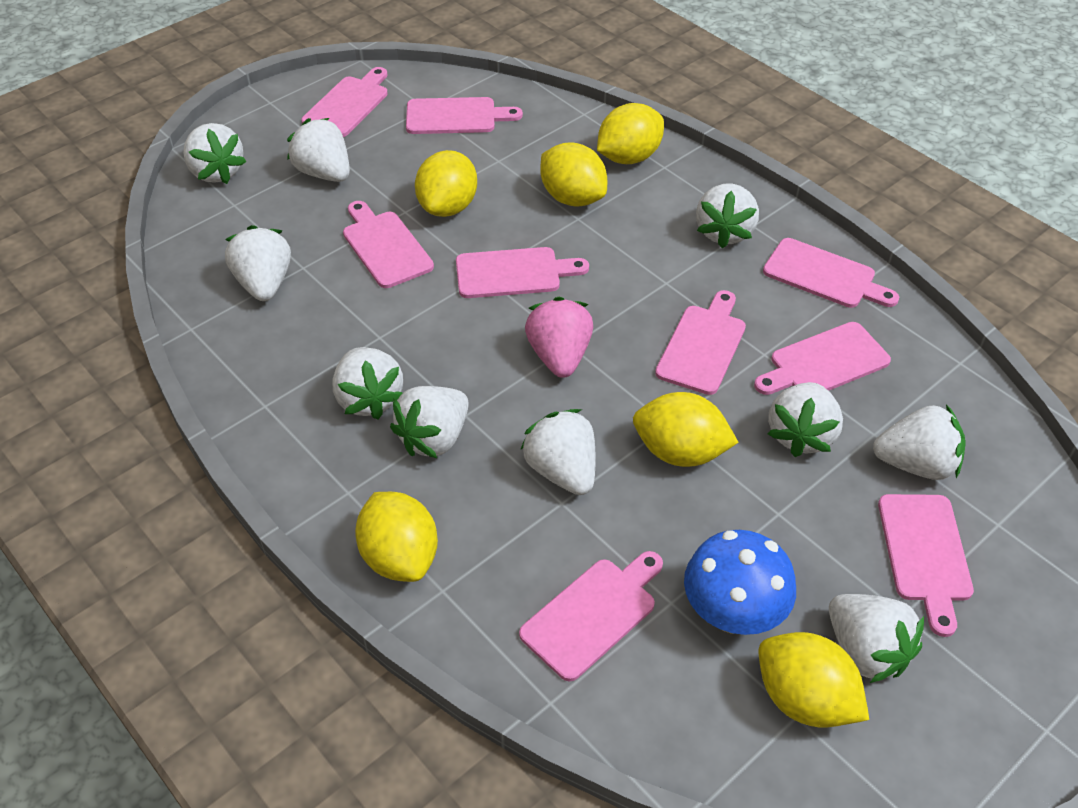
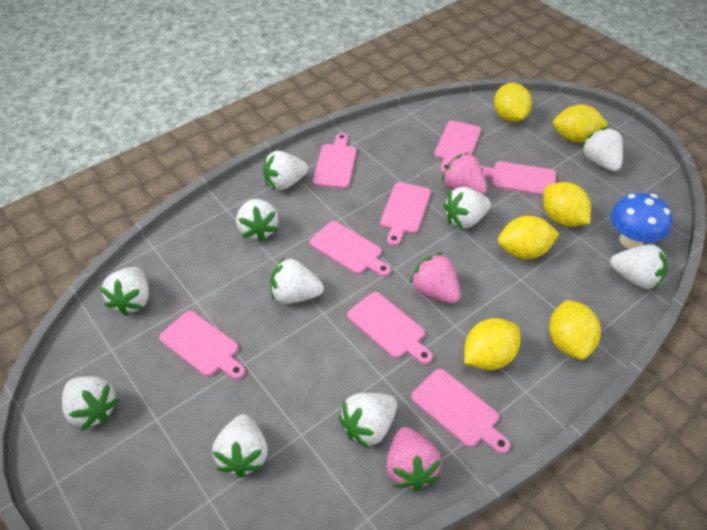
pink cutting board: 9 -> 8
pink strawberry: 1 -> 3

